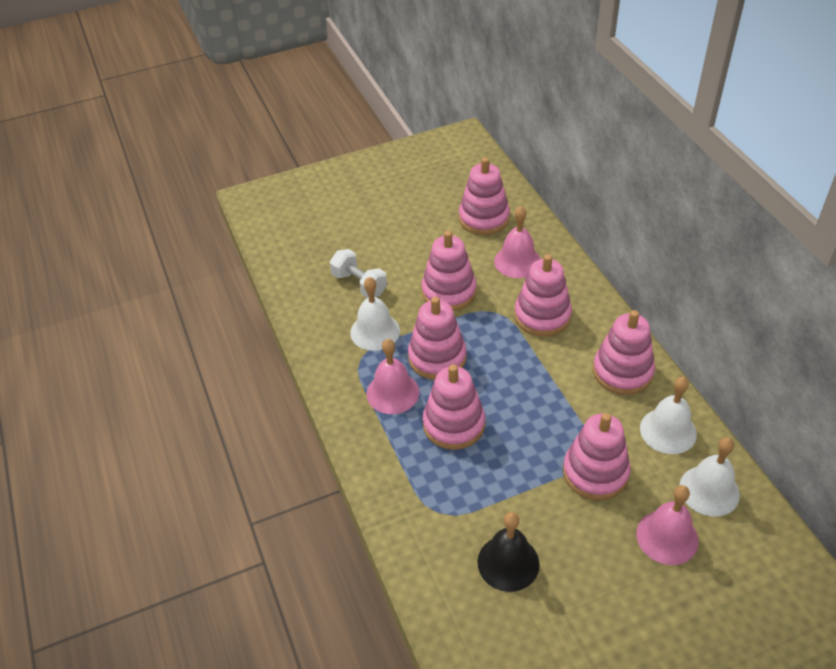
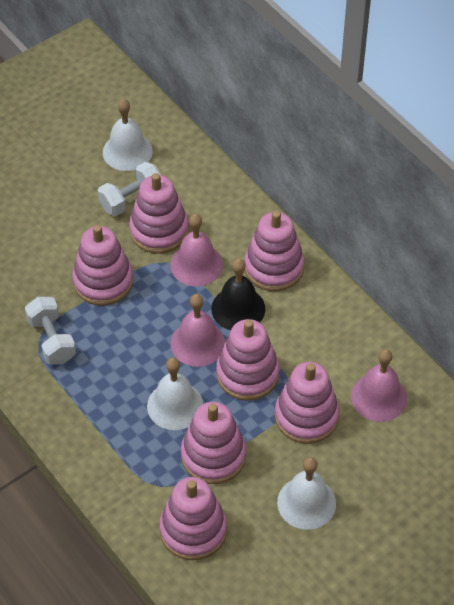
white dumbbell: 1 -> 2

